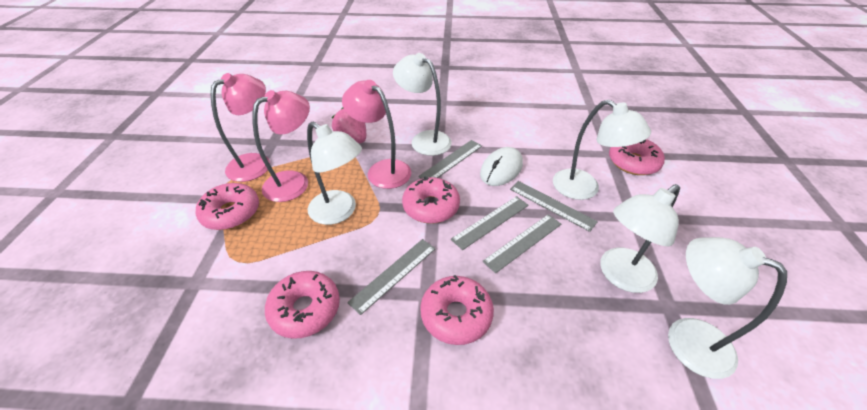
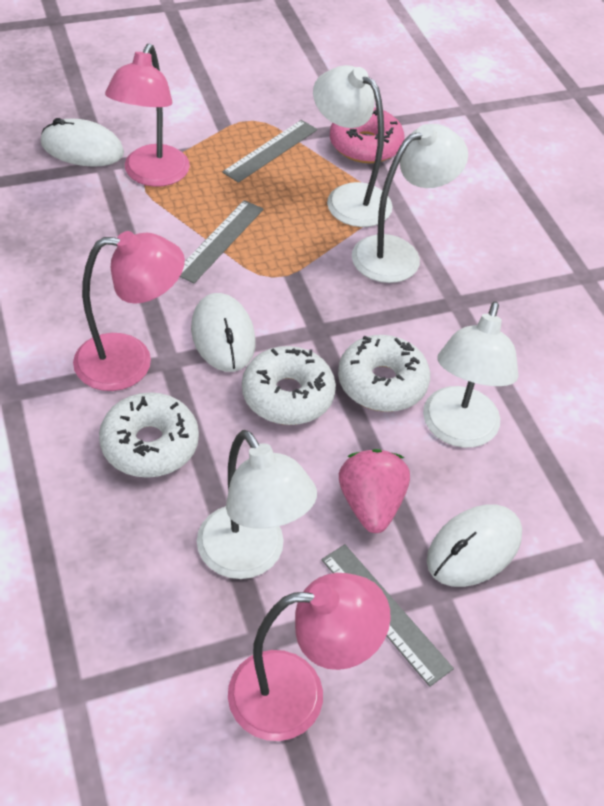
grey ruler: 5 -> 3
pink donut: 5 -> 1
white donut: 0 -> 3
white lamp: 5 -> 4
white mouse: 1 -> 3

